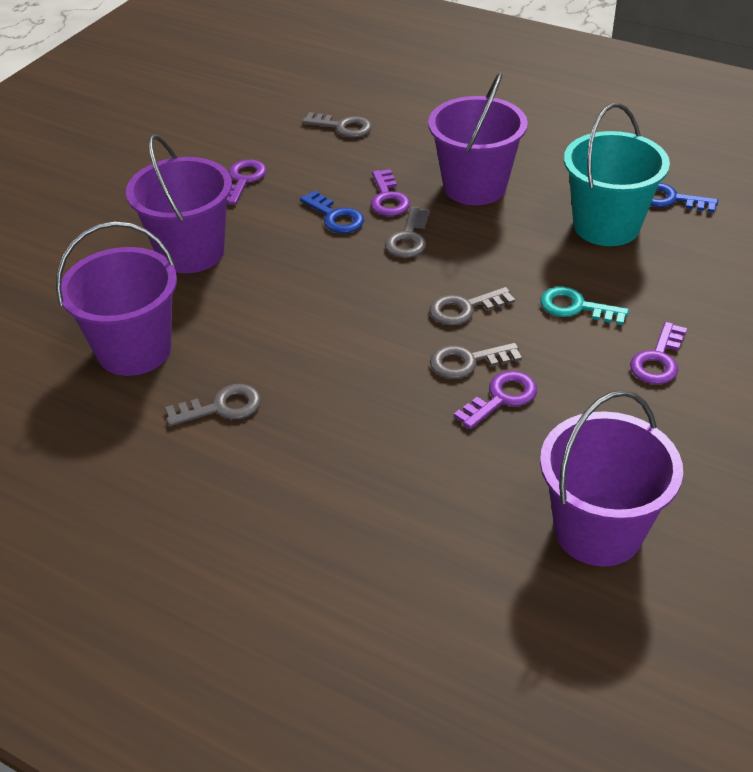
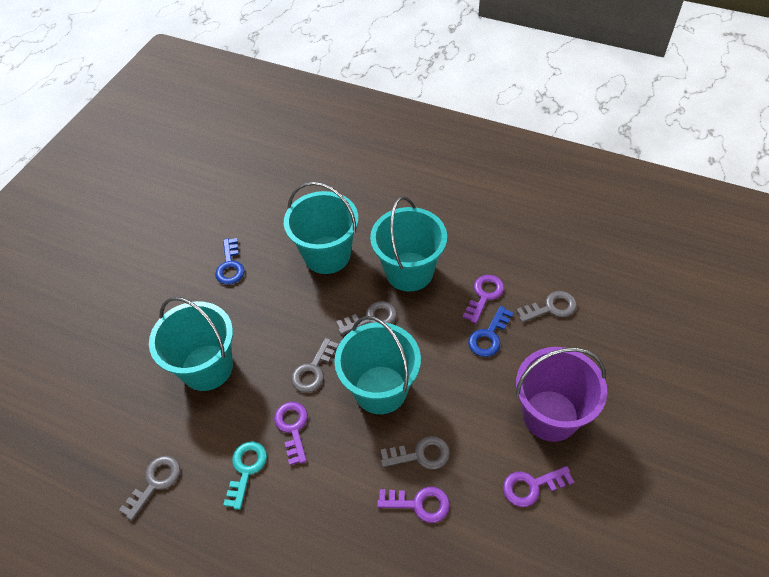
purple bucket: 4 -> 1
turquoise bucket: 1 -> 4

